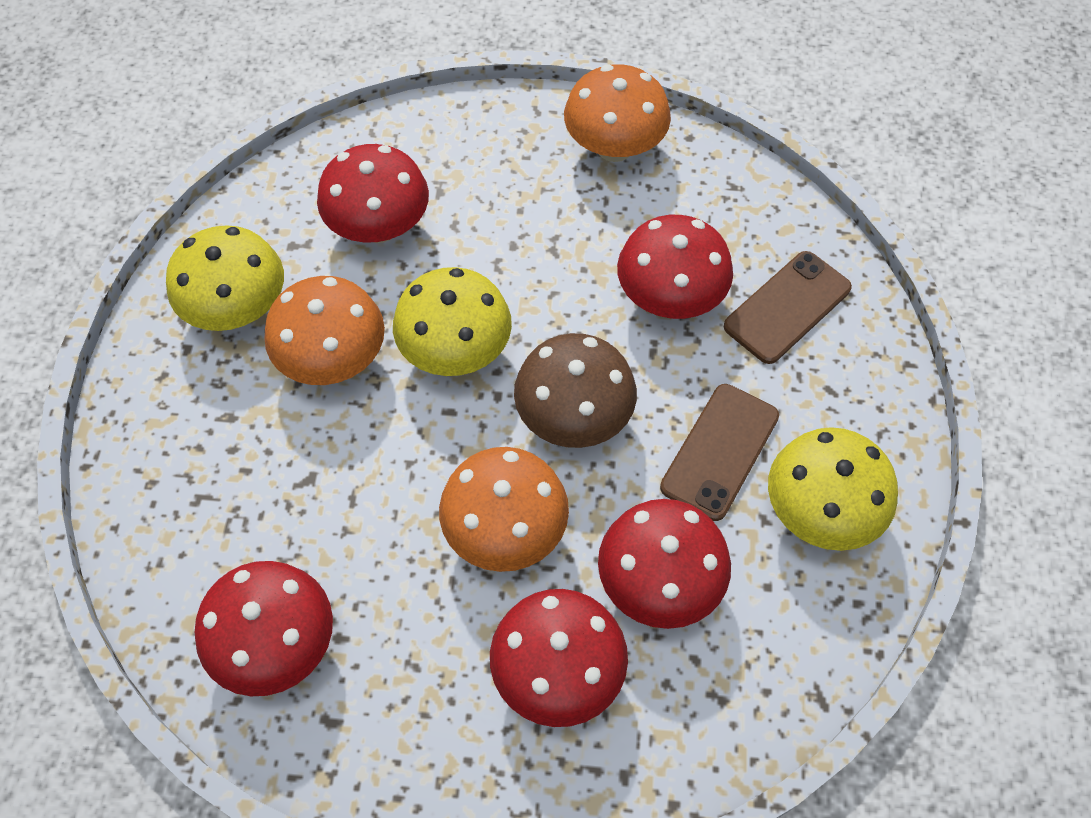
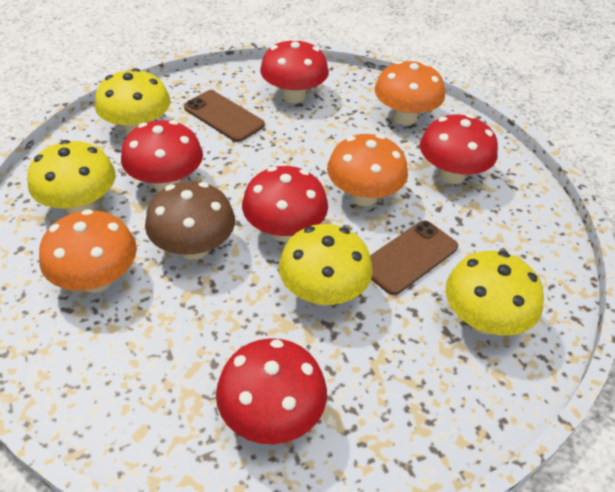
yellow mushroom: 3 -> 4

